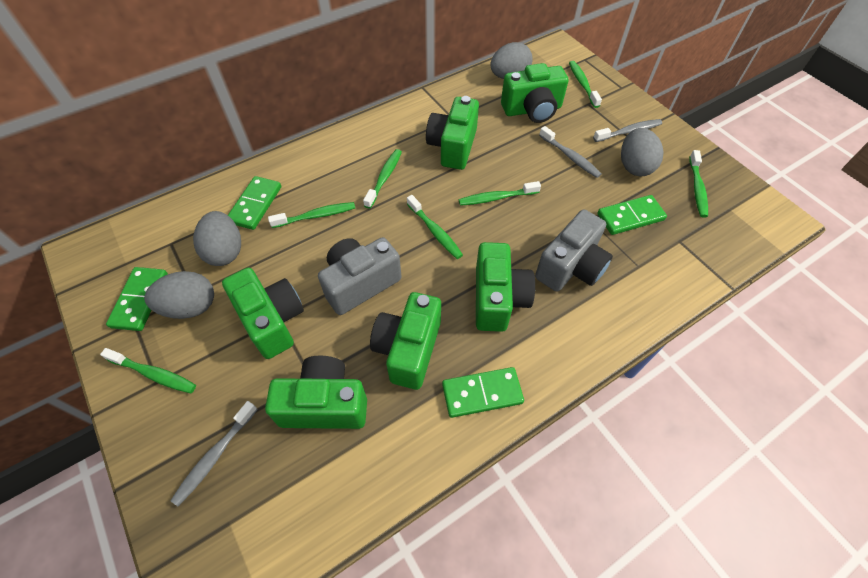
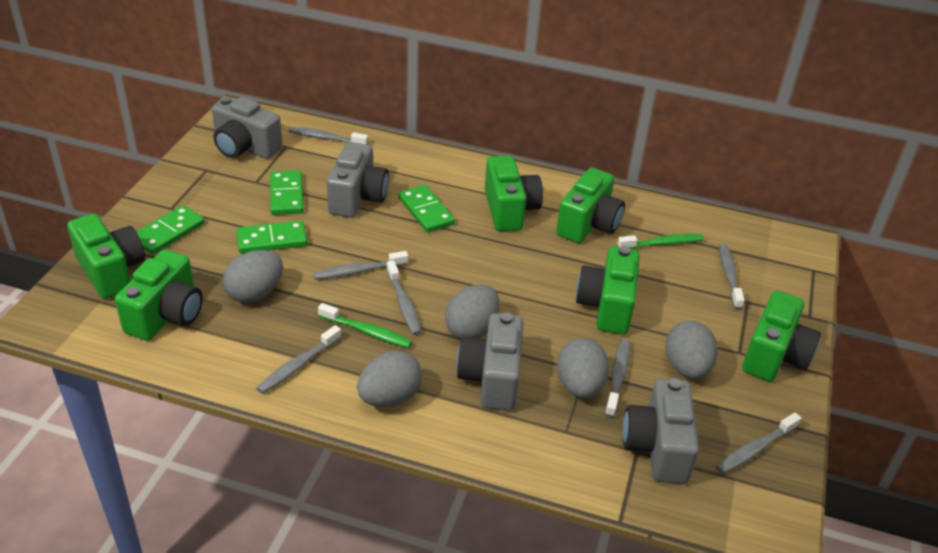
green toothbrush: 7 -> 2
grey camera: 2 -> 4
grey egg: 4 -> 5
grey toothbrush: 3 -> 7

